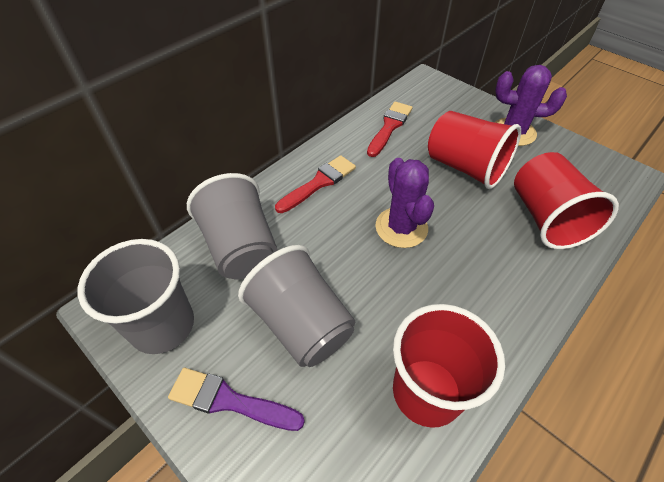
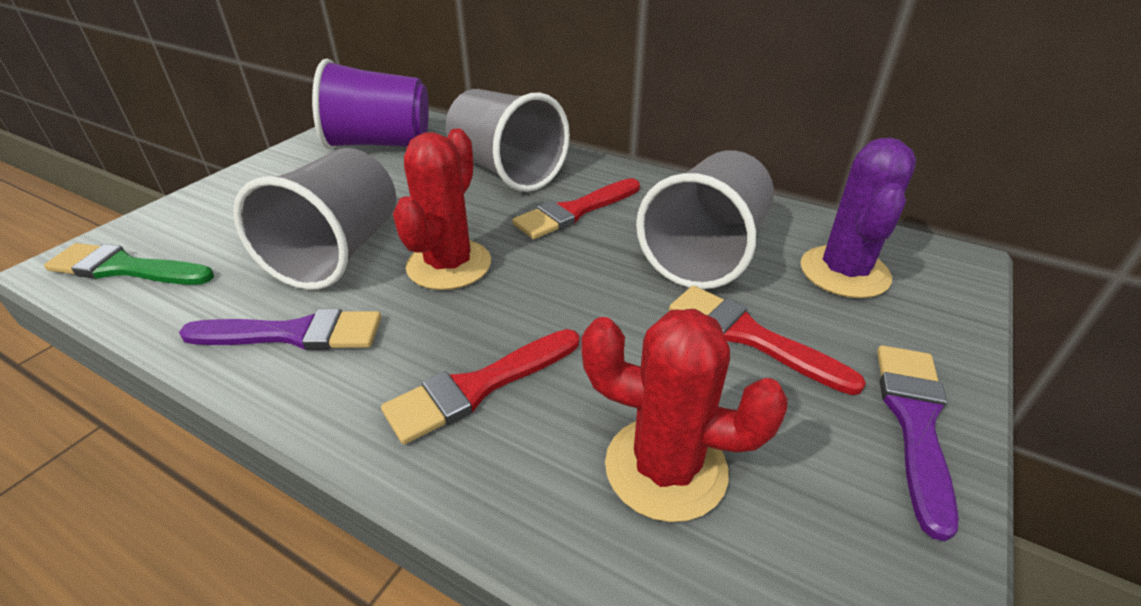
green brush: 0 -> 1
purple brush: 1 -> 2
purple cactus: 2 -> 1
purple cup: 0 -> 1
red brush: 2 -> 3
red cactus: 0 -> 2
red cup: 3 -> 0

